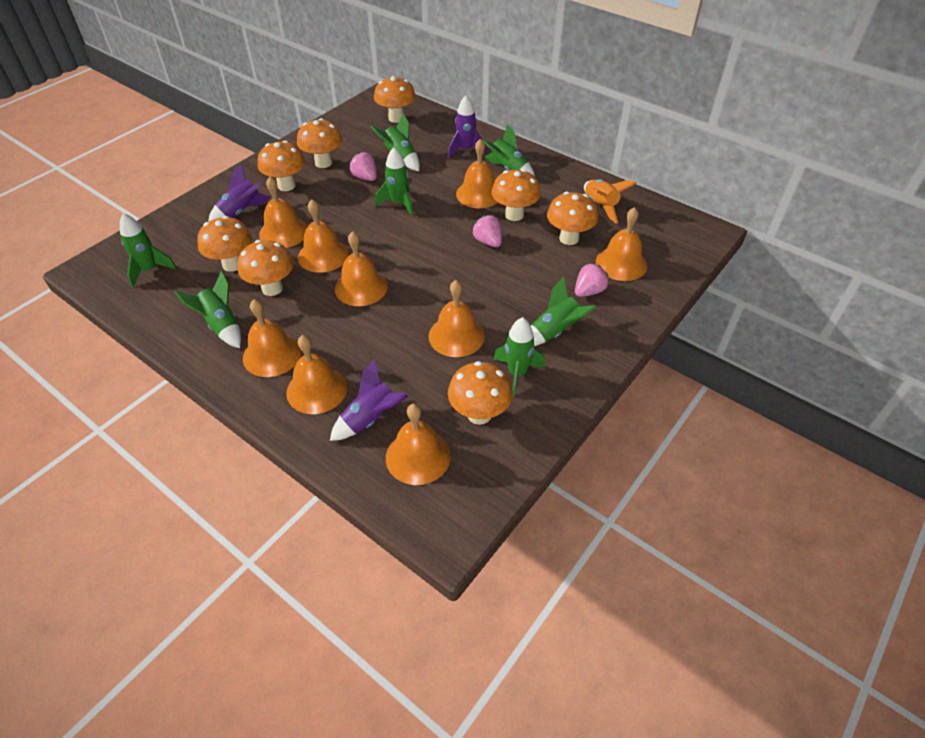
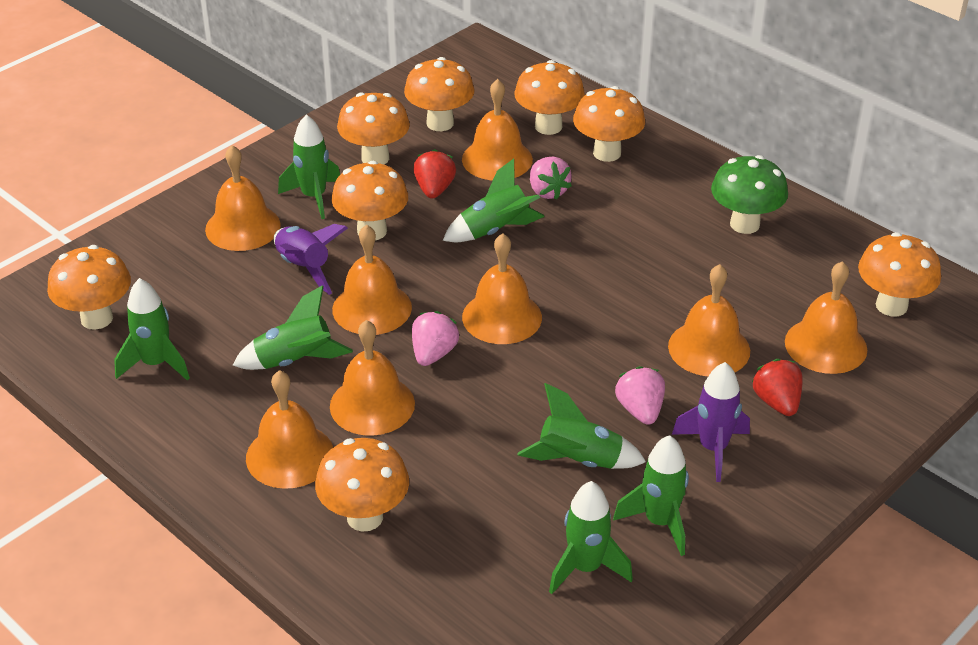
green mushroom: 0 -> 1
orange bell: 9 -> 8
orange rocket: 1 -> 0
purple rocket: 3 -> 2
red strawberry: 0 -> 2

